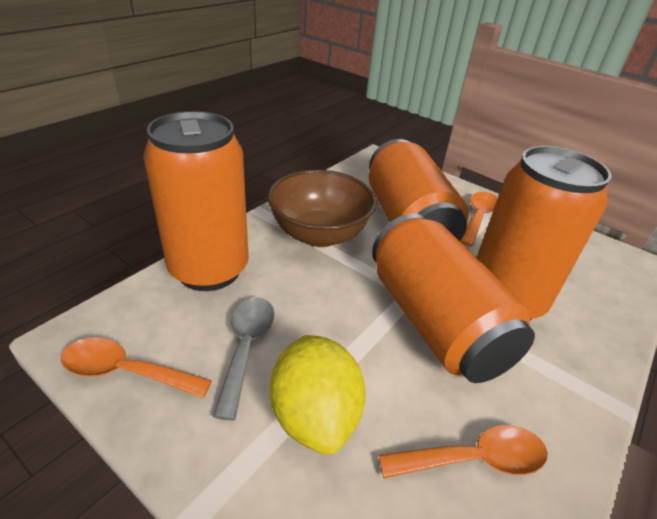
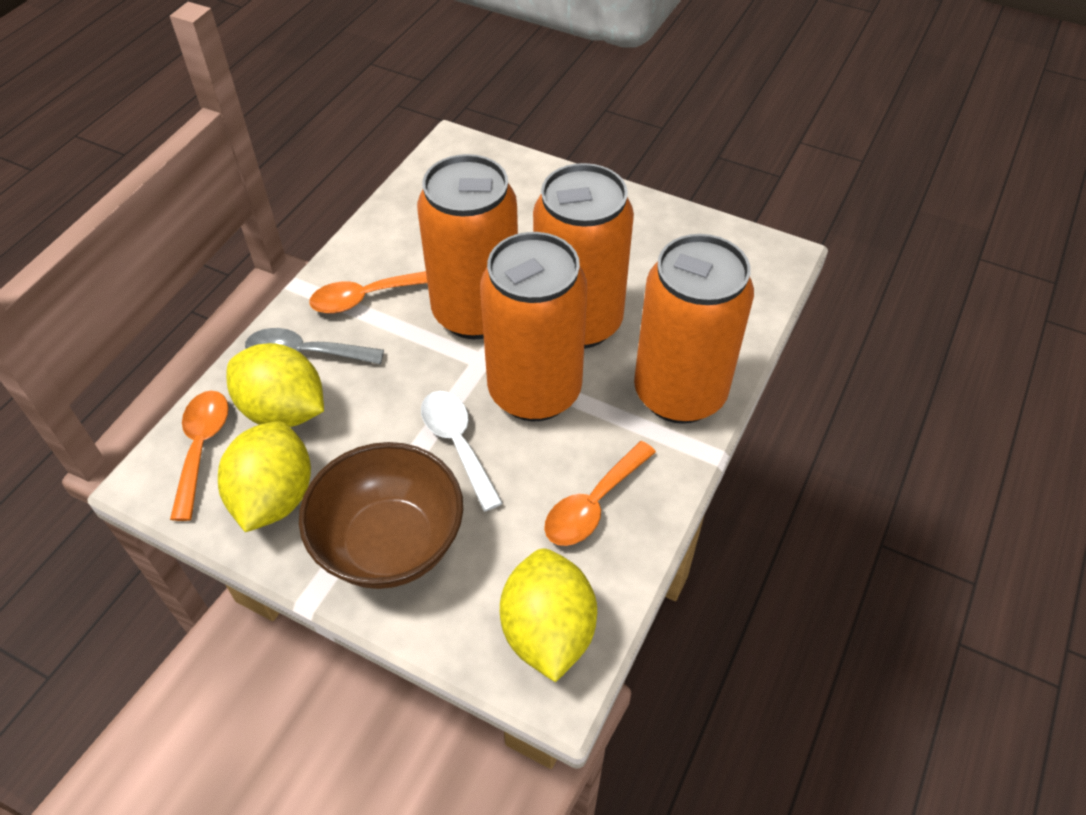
white spoon: 0 -> 1
yellow lemon: 1 -> 3

